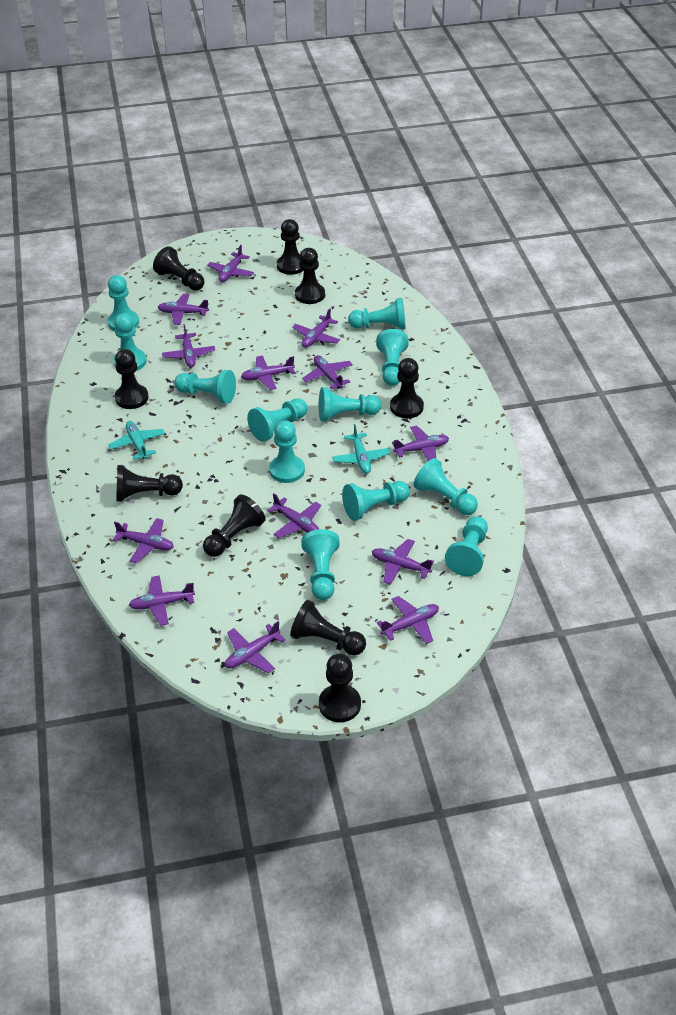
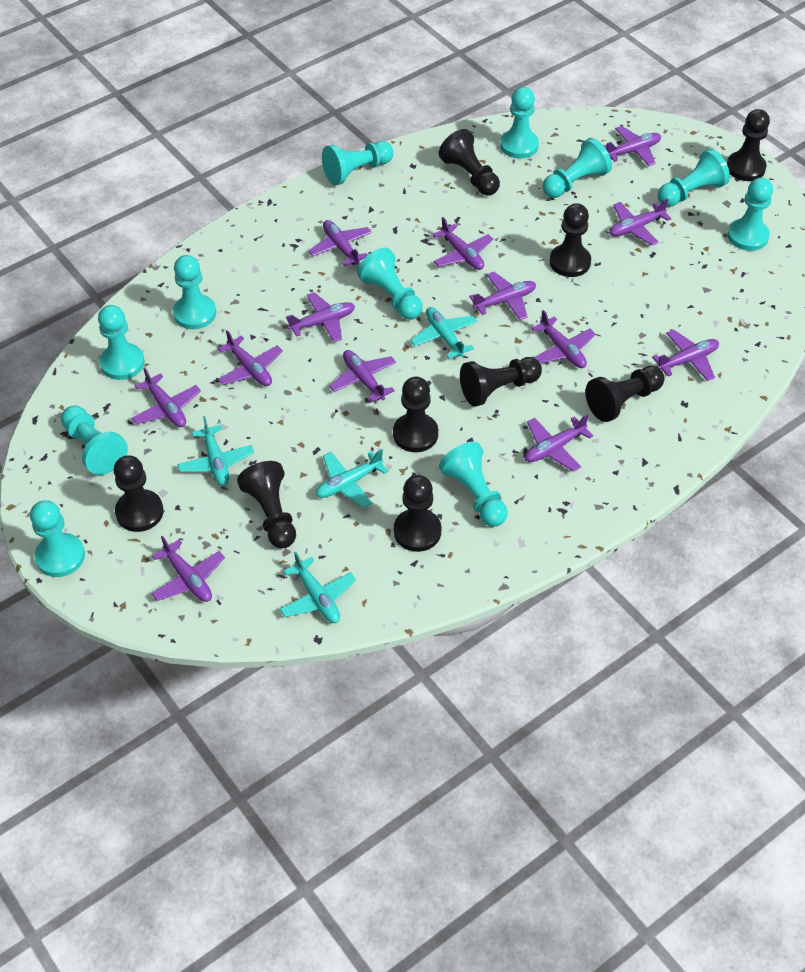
turquoise pawn: 12 -> 11
turquoise plane: 2 -> 4

